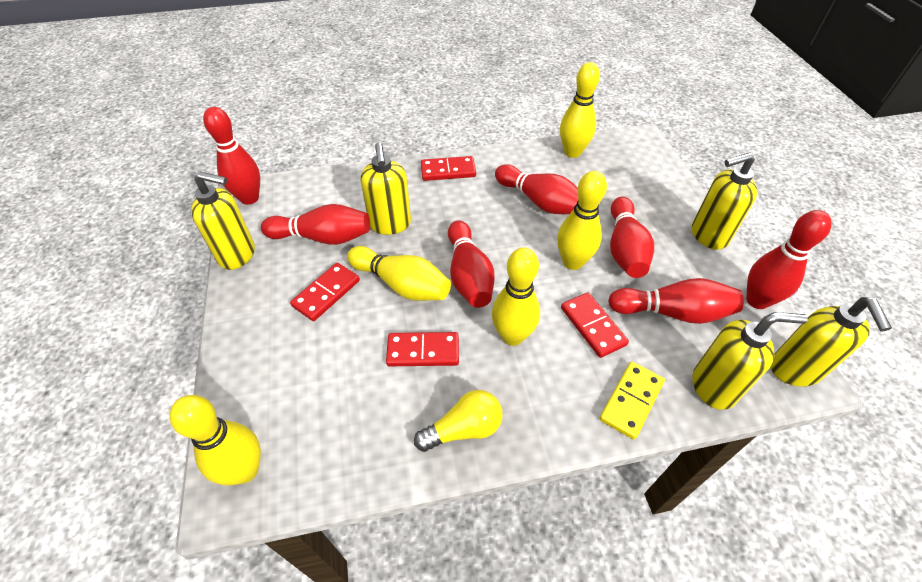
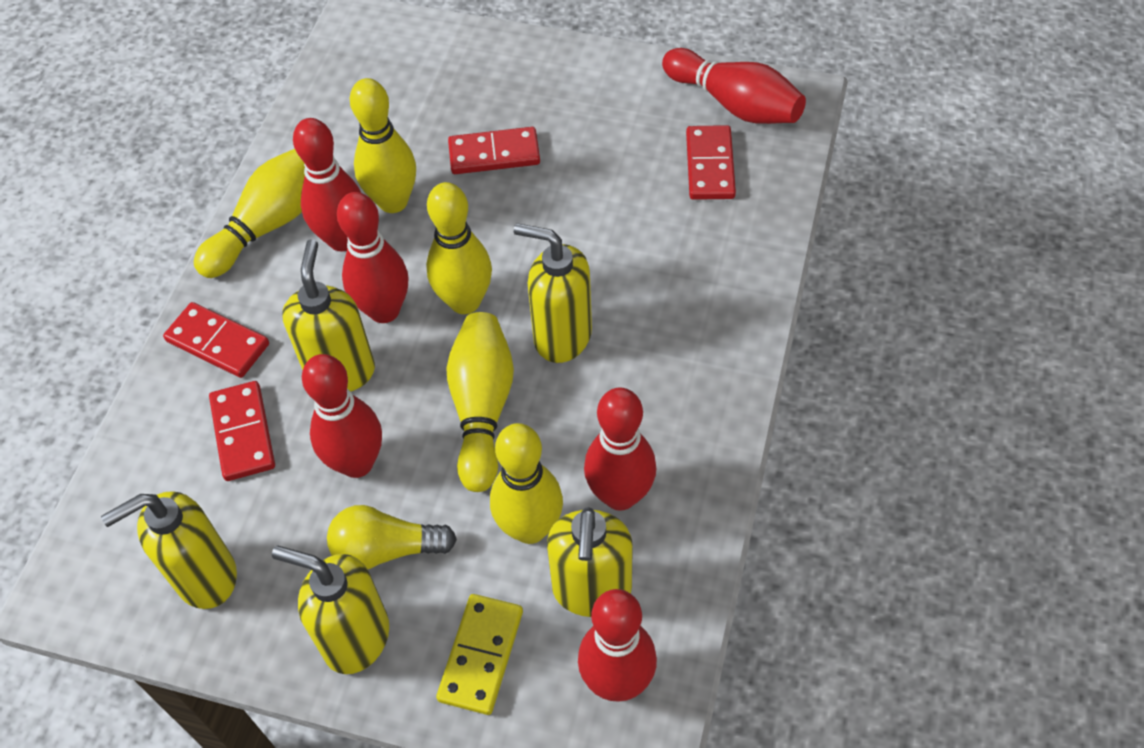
red bowling pin: 7 -> 6

